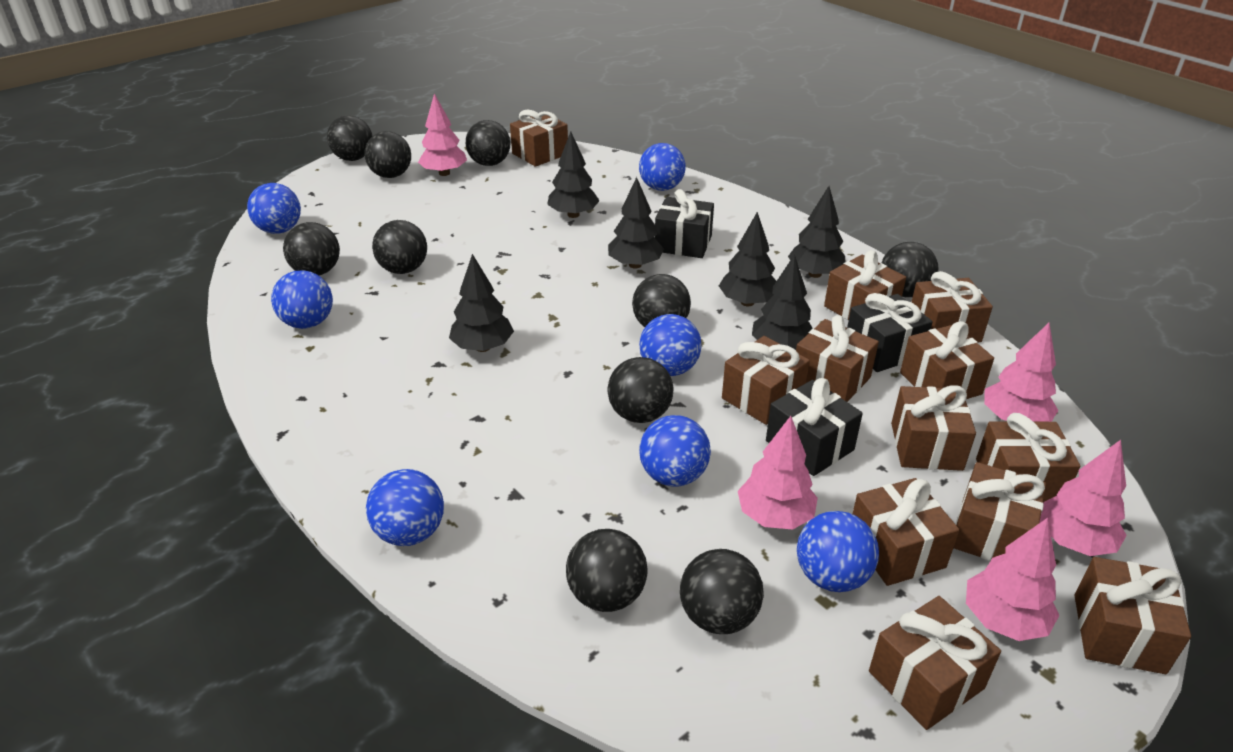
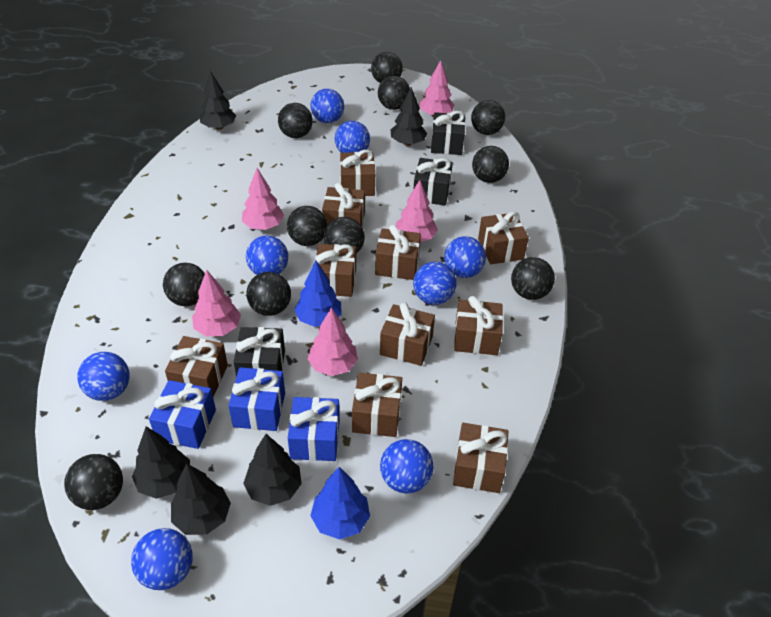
black ball: 10 -> 11
black tree: 6 -> 5
blue ball: 7 -> 8
blue gift: 0 -> 3
blue tree: 0 -> 2
brown gift: 12 -> 10

